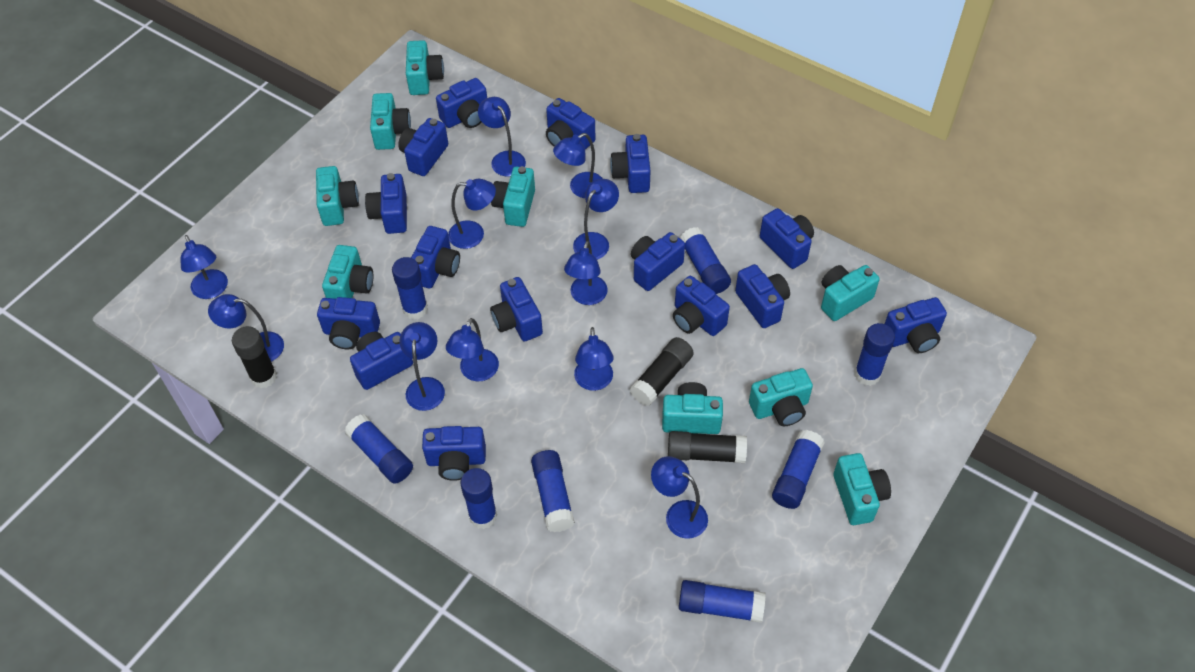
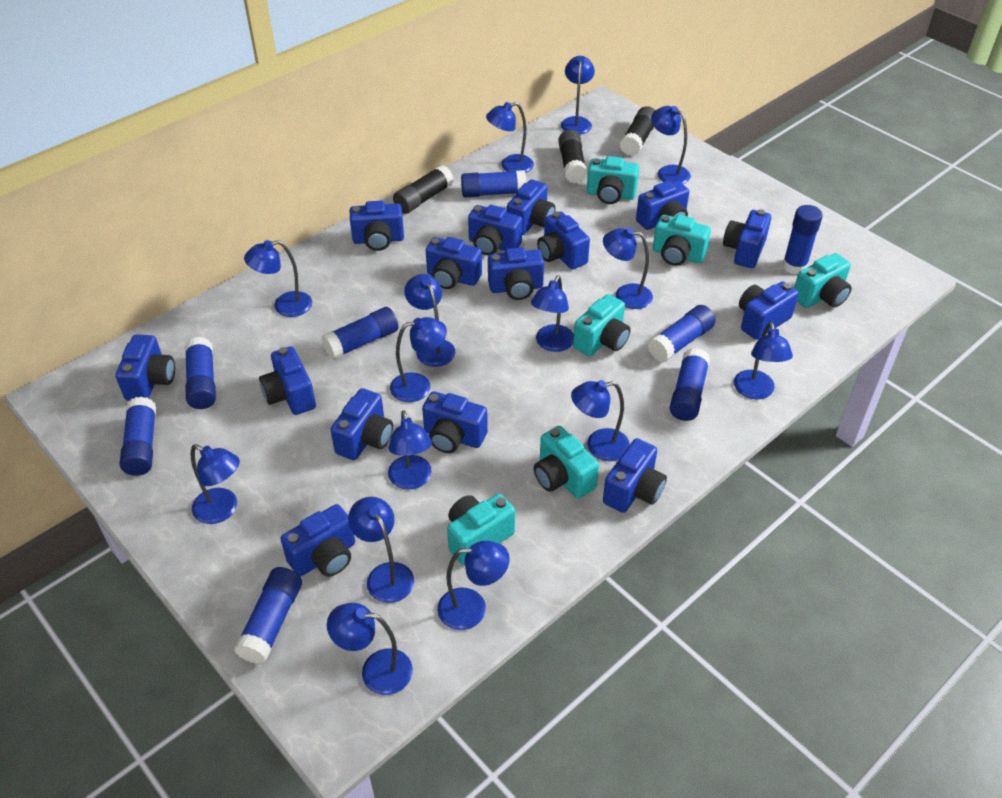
blue lamp: 11 -> 15
turquoise camera: 9 -> 6

